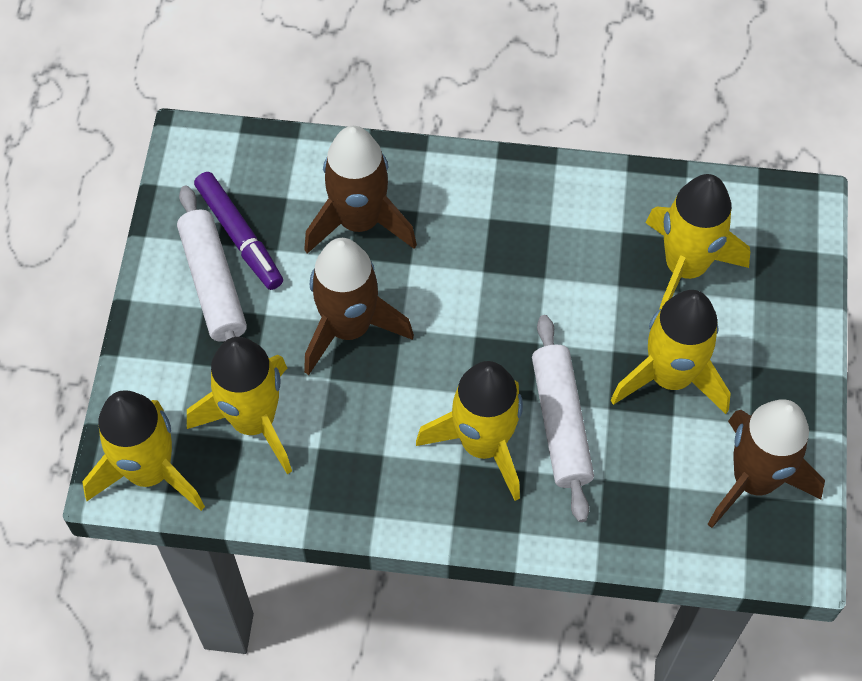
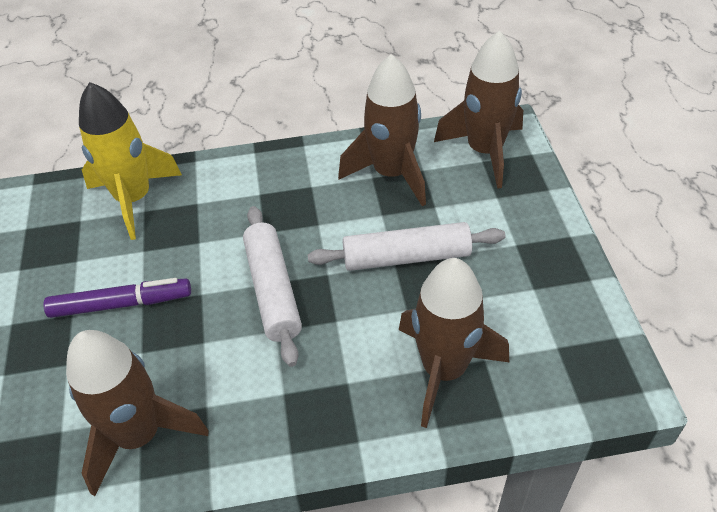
brown rocket: 3 -> 4
yellow rocket: 5 -> 1

